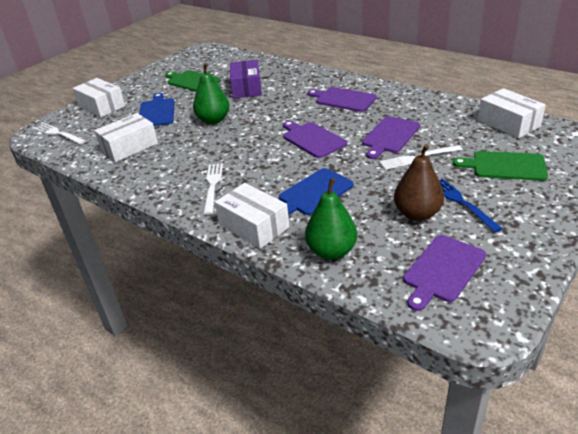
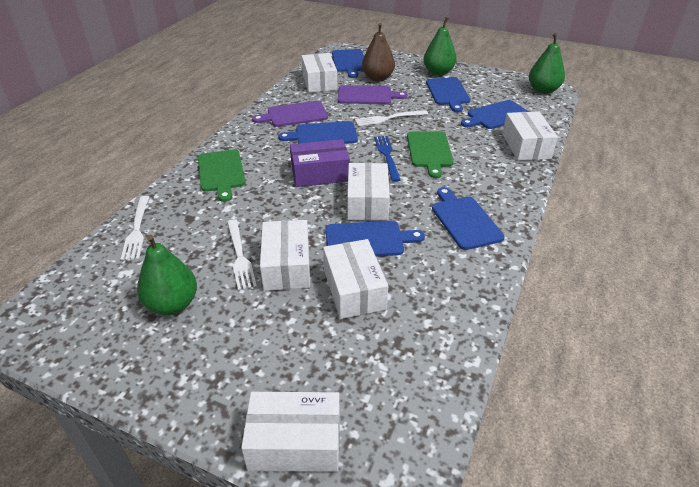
blue cutting board: 2 -> 6
green pear: 2 -> 3
purple cutting board: 4 -> 2
white box: 4 -> 6

